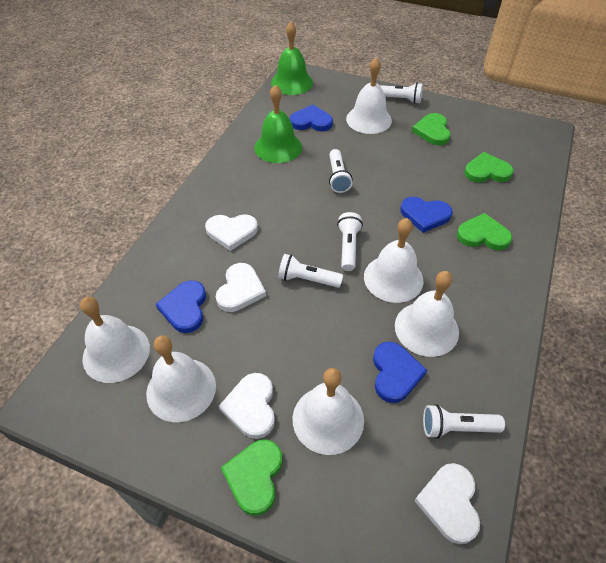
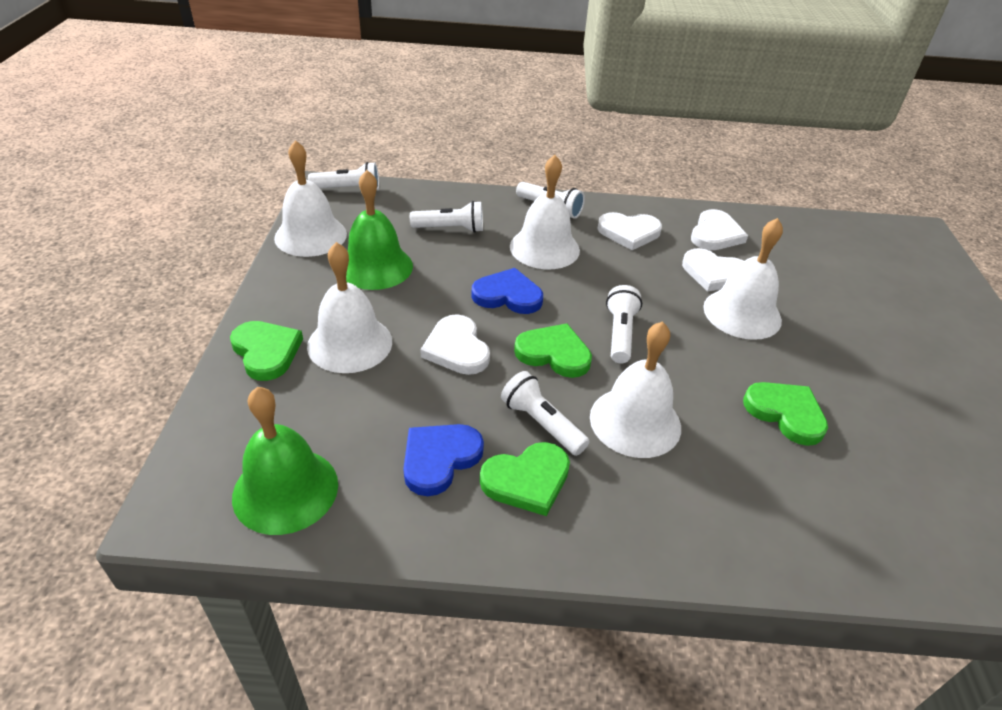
blue heart: 4 -> 2
white bell: 6 -> 5

